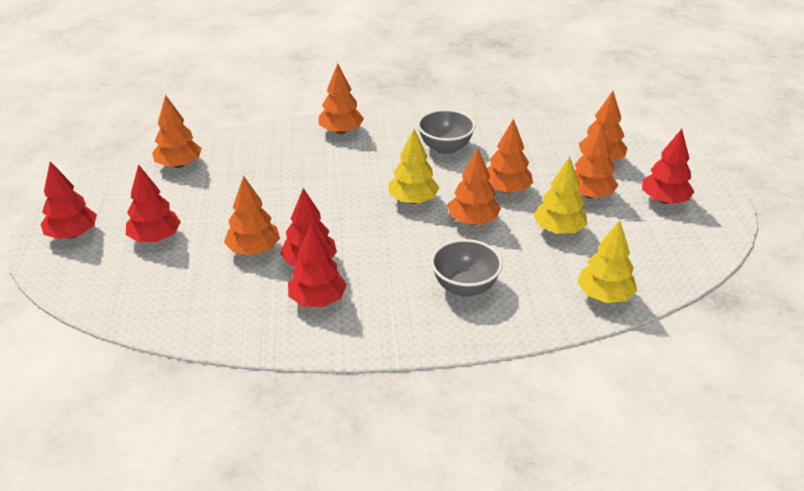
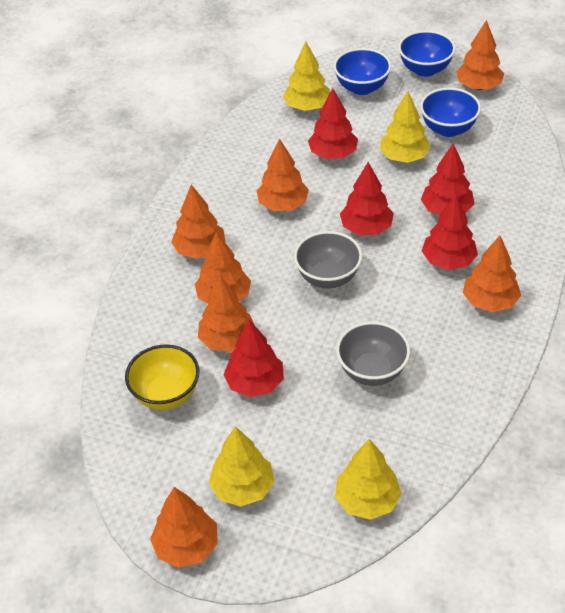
blue bowl: 0 -> 3
yellow bowl: 0 -> 1
yellow tree: 3 -> 4

